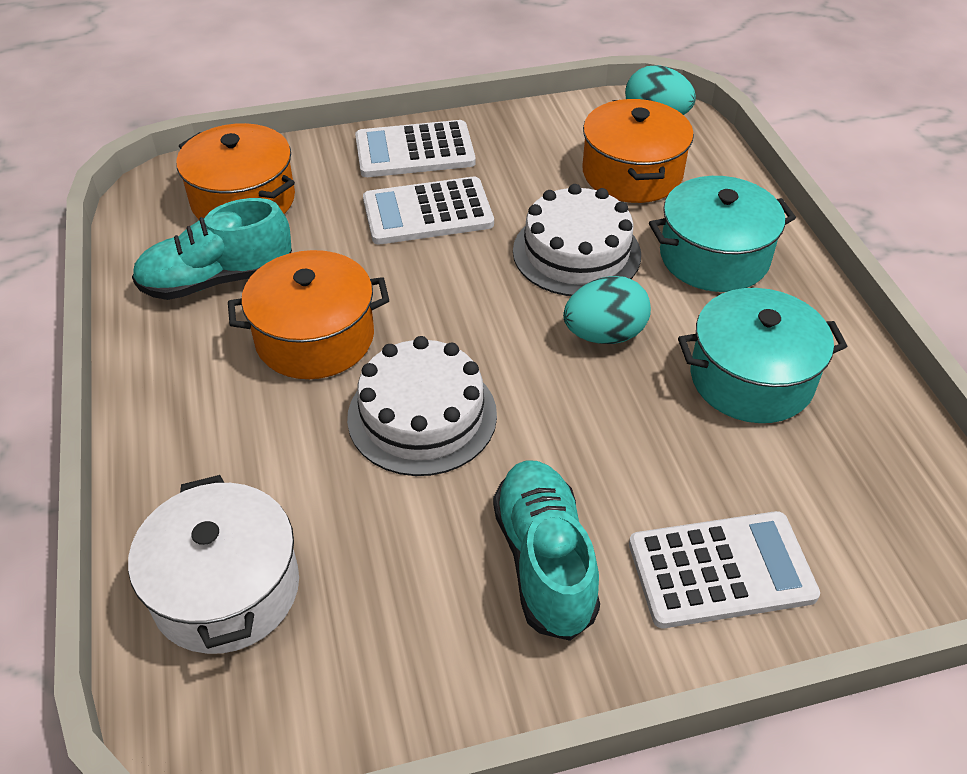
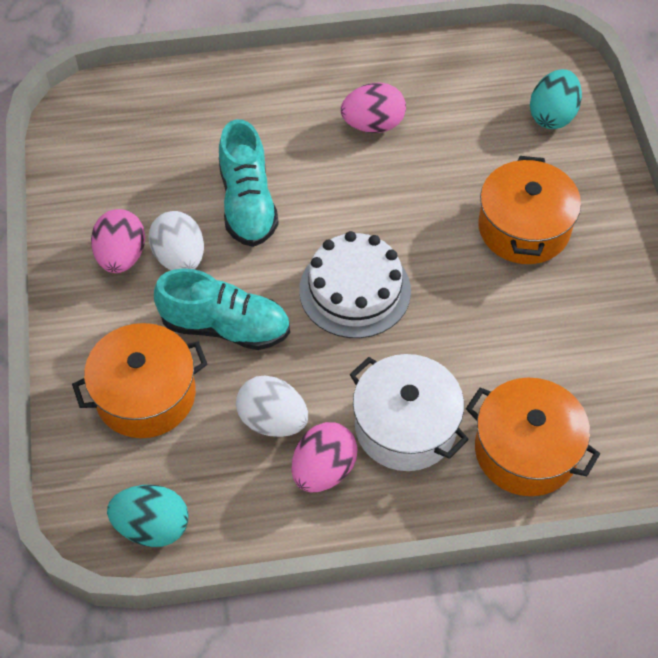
pink egg: 0 -> 3
turquoise pot: 2 -> 0
white cake: 2 -> 1
white calculator: 3 -> 0
white egg: 0 -> 2

